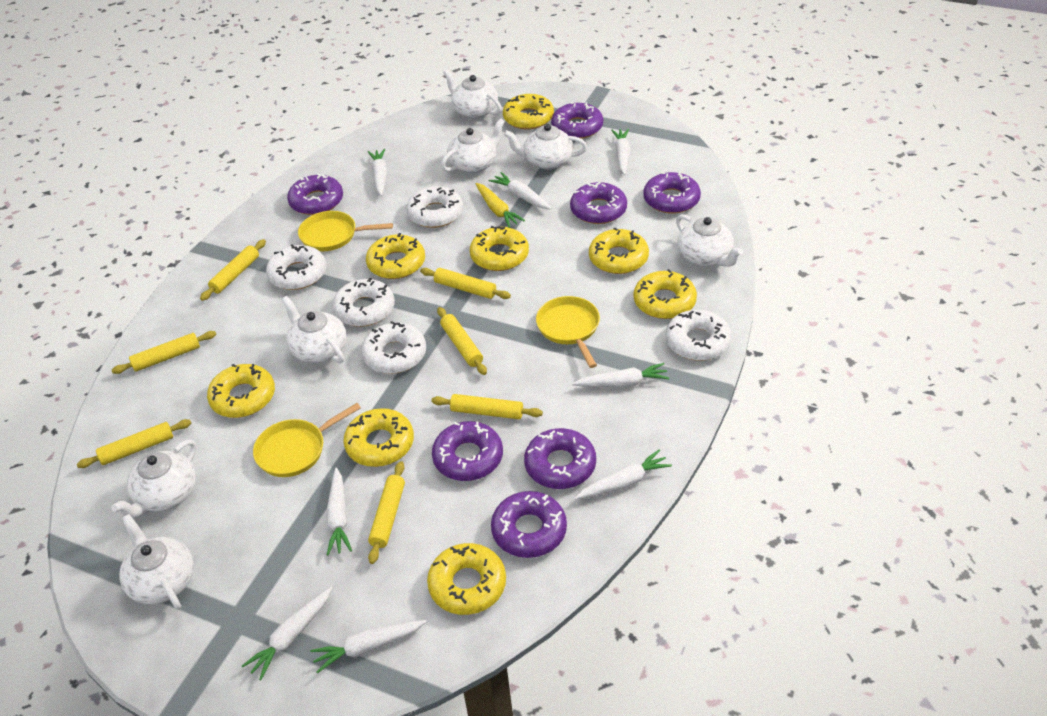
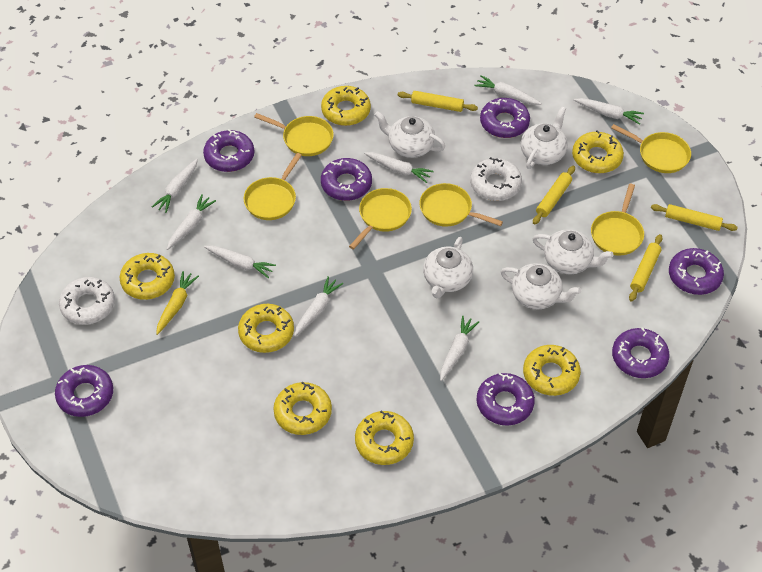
white donut: 5 -> 2
white teapot: 7 -> 5
yellow donut: 8 -> 7
yellow pan: 3 -> 6
yellow rolling pin: 7 -> 4

